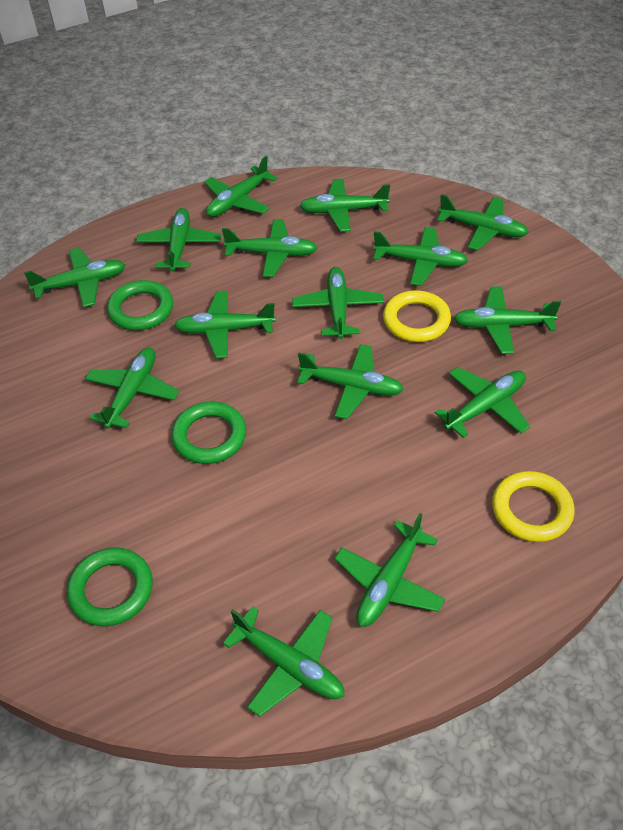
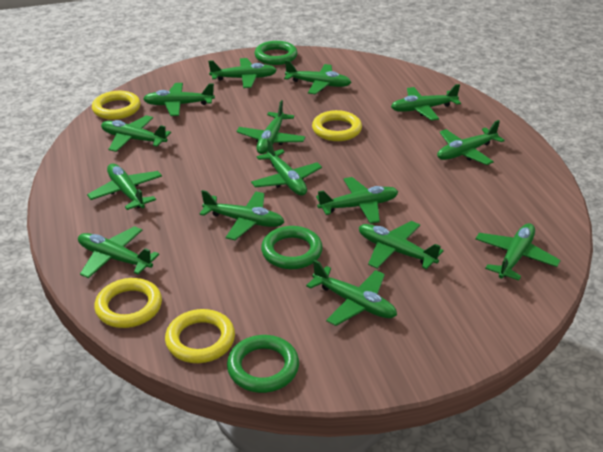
yellow ring: 2 -> 4

